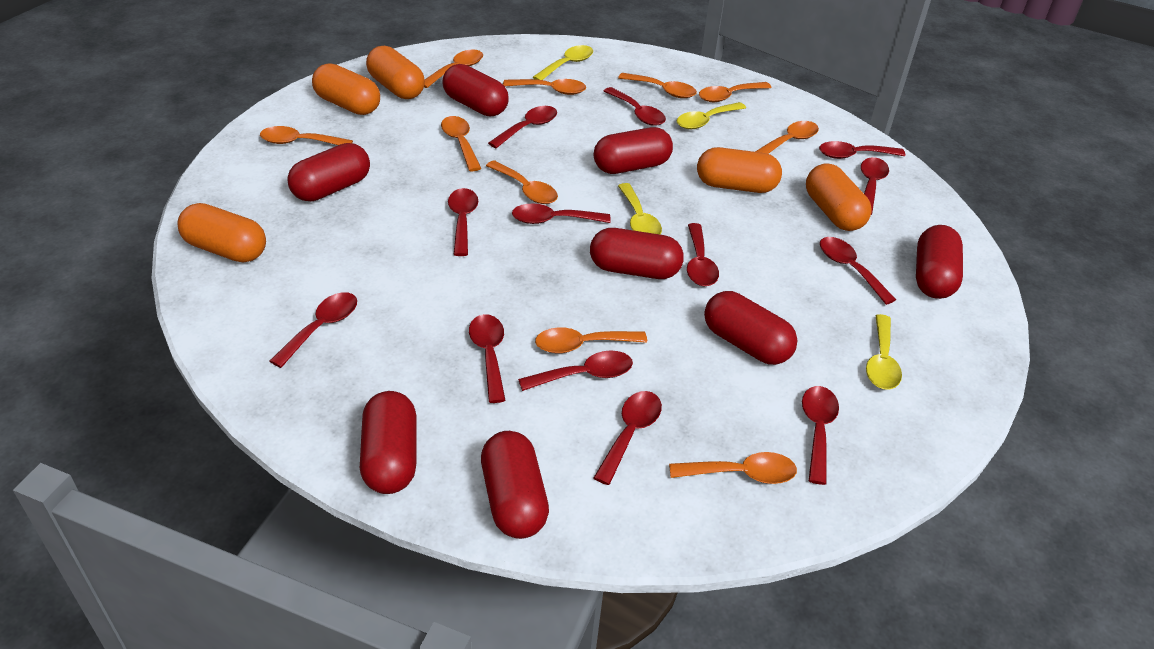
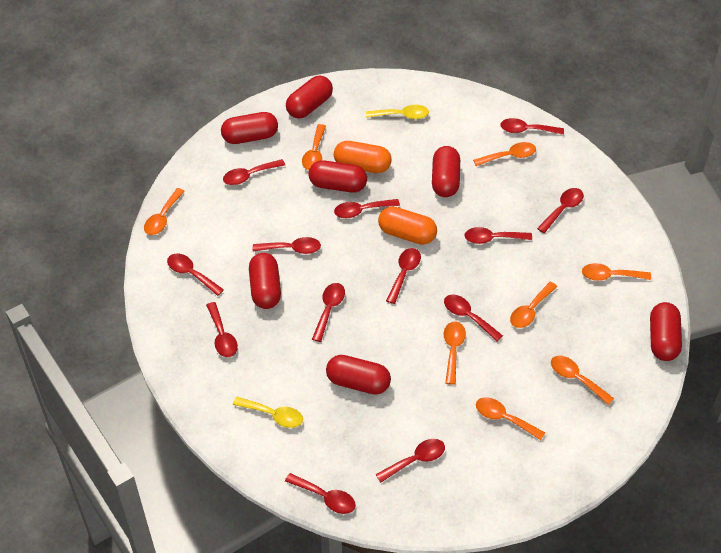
orange capsule: 5 -> 2
orange spoon: 10 -> 8
red capsule: 8 -> 7
yellow spoon: 4 -> 2

